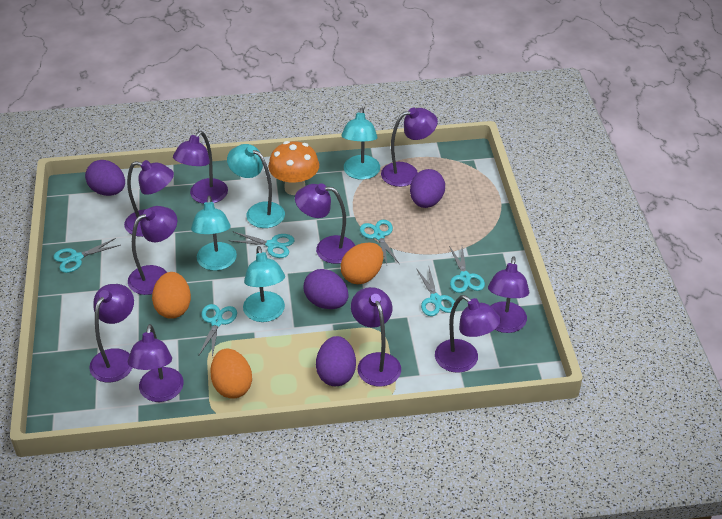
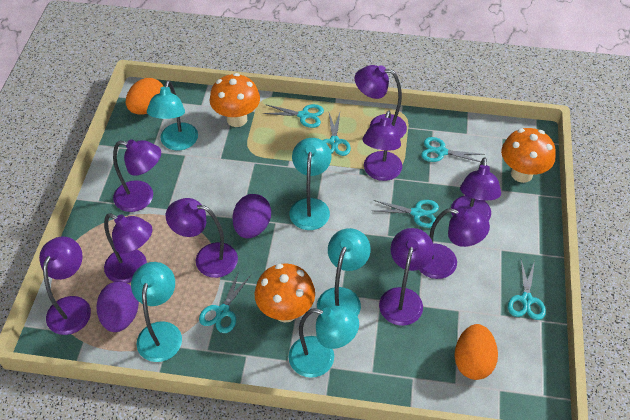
orange egg: 3 -> 2
orange mushroom: 1 -> 3
purple egg: 4 -> 2
purple lamp: 10 -> 9
turquoise lamp: 4 -> 5

